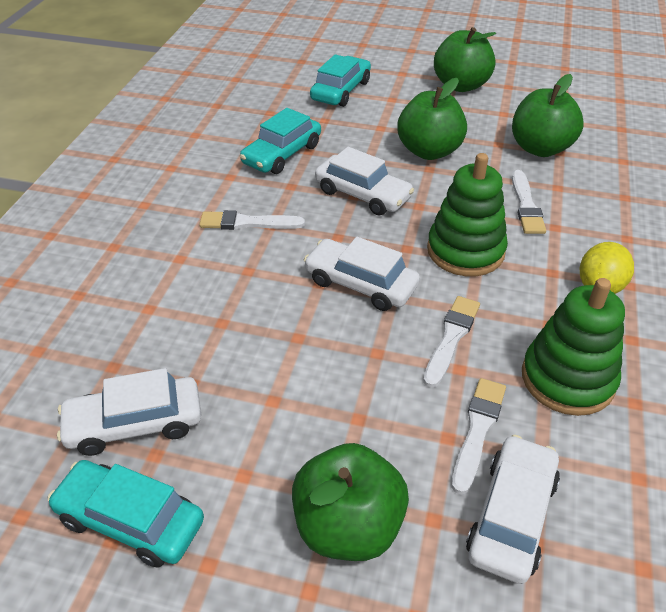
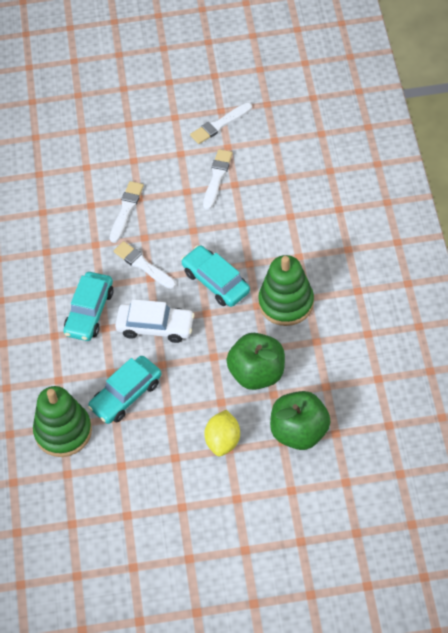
green apple: 4 -> 2
white car: 4 -> 1

